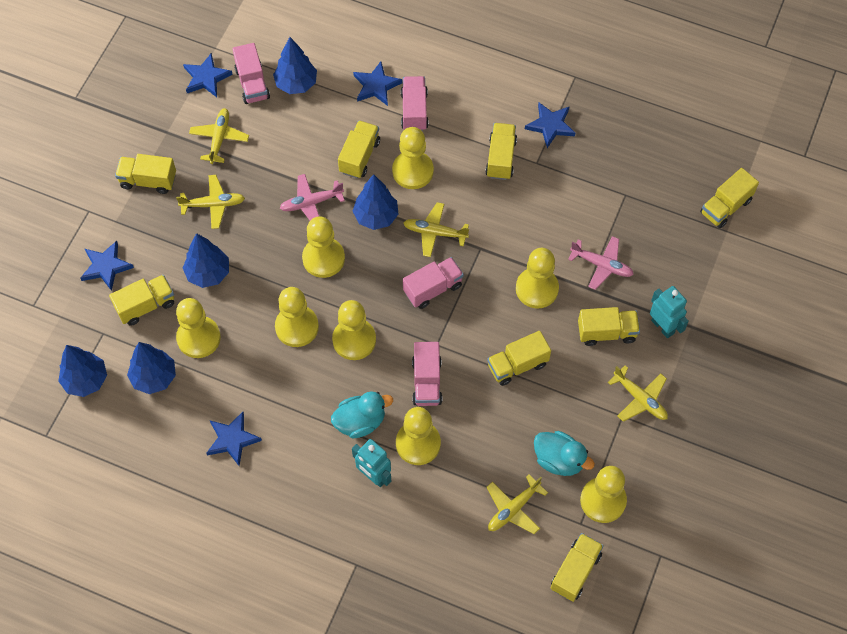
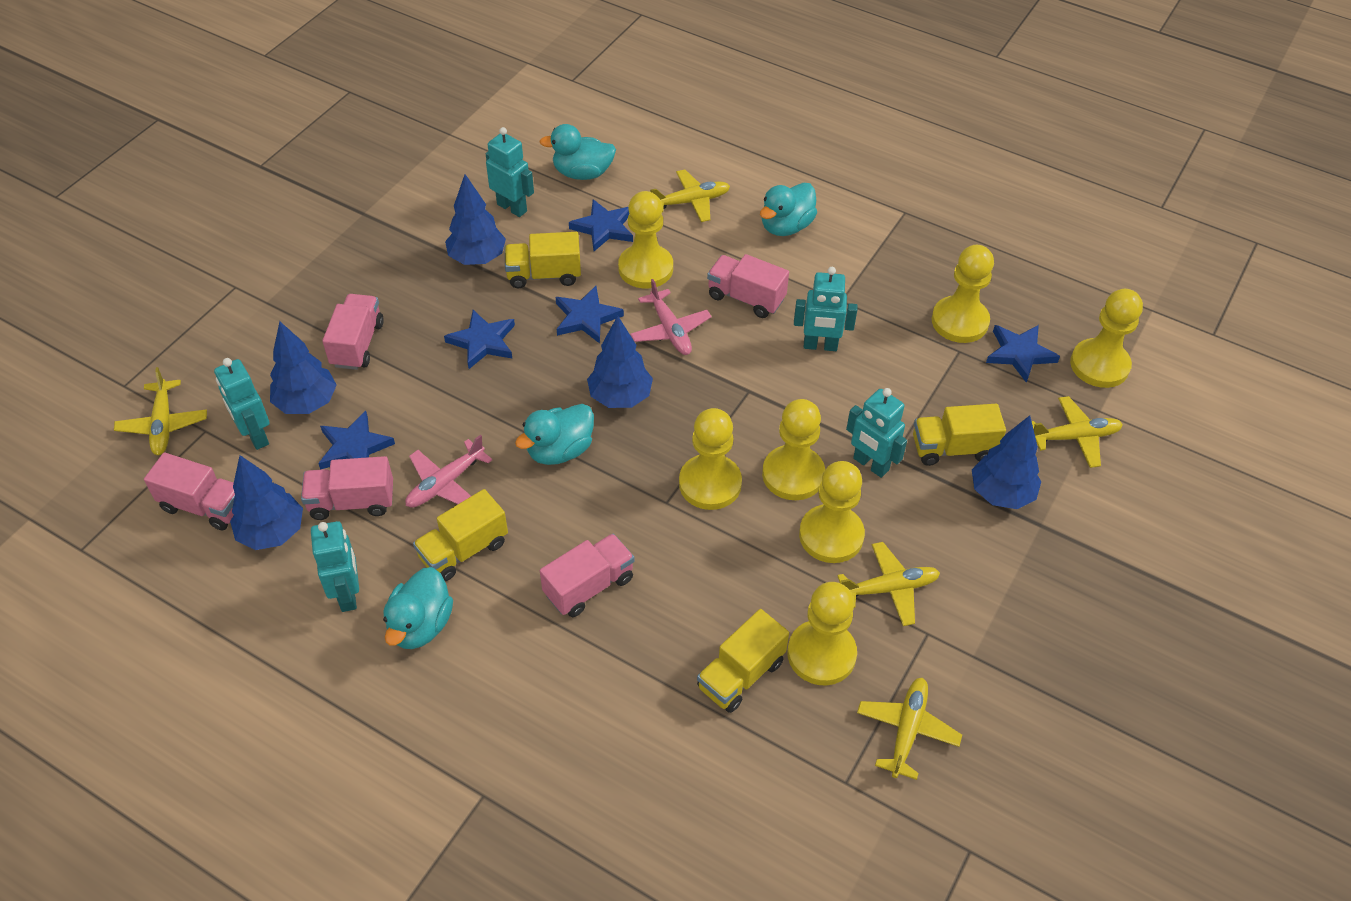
pink truck: 4 -> 5
turquoise duck: 2 -> 4
turquoise robot: 2 -> 5
yellow pawn: 8 -> 7
yellow truck: 8 -> 4

